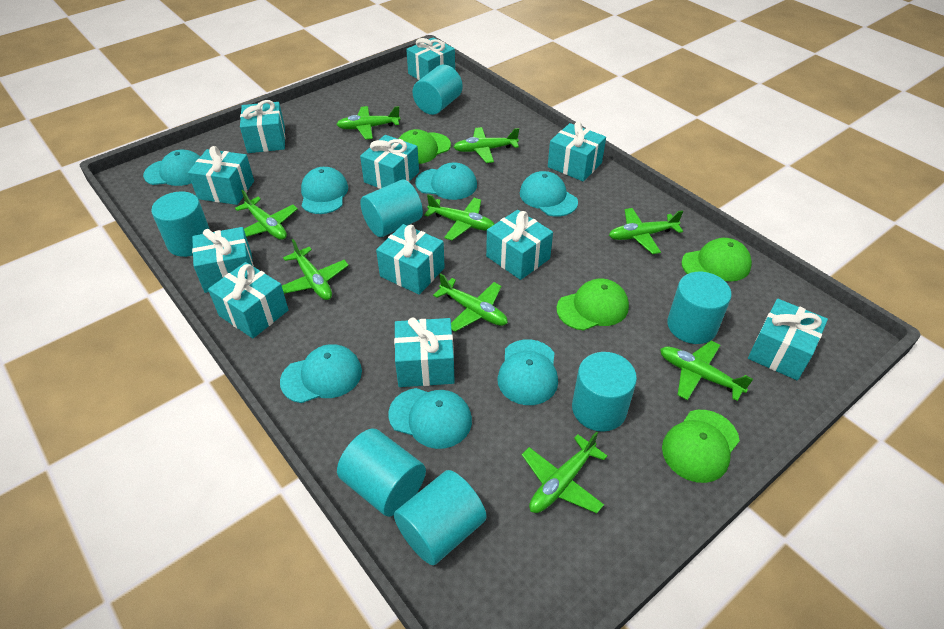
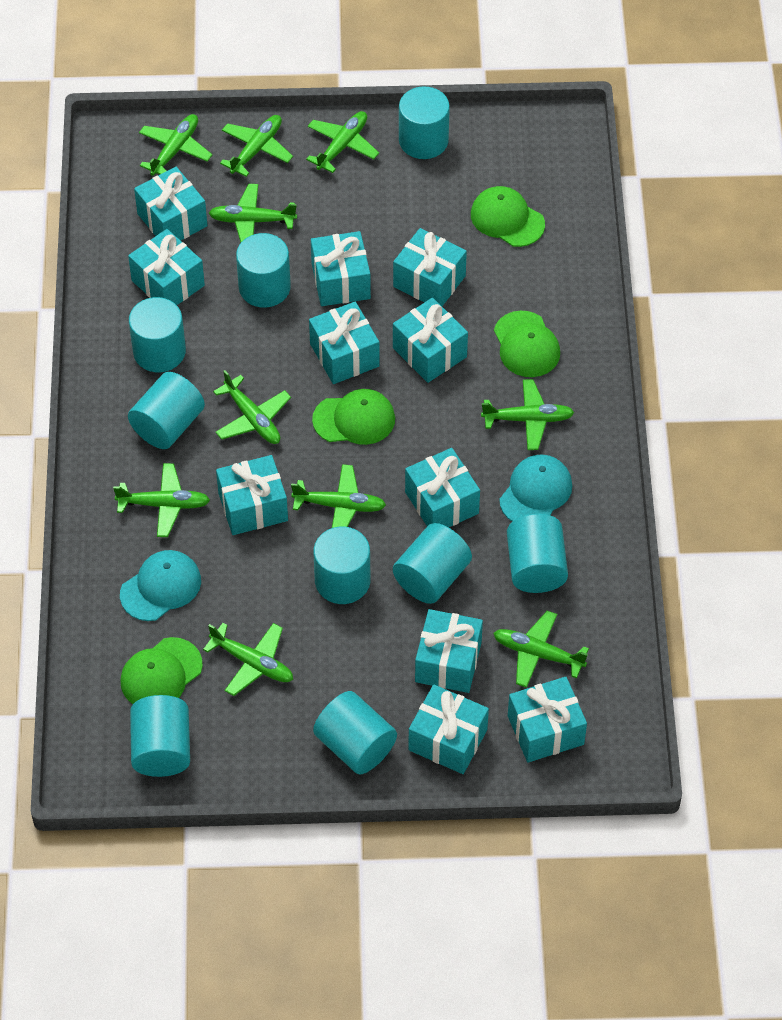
green plane: 9 -> 10
turquoise cap: 7 -> 2
turquoise cylinder: 7 -> 9

